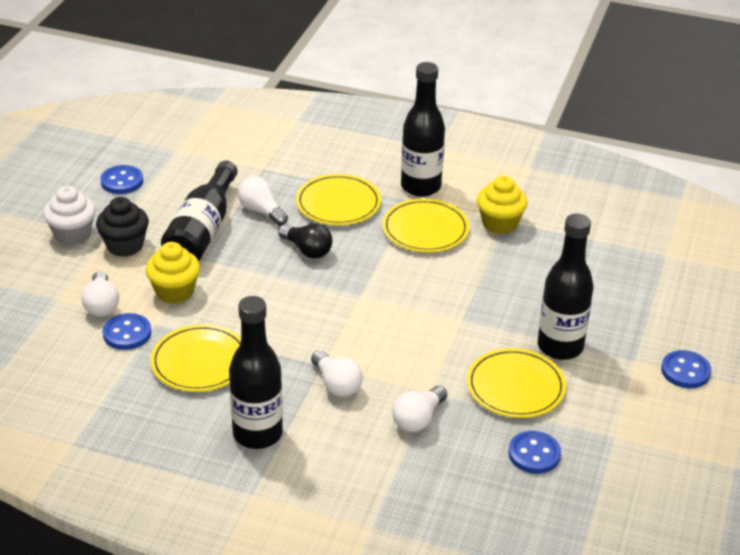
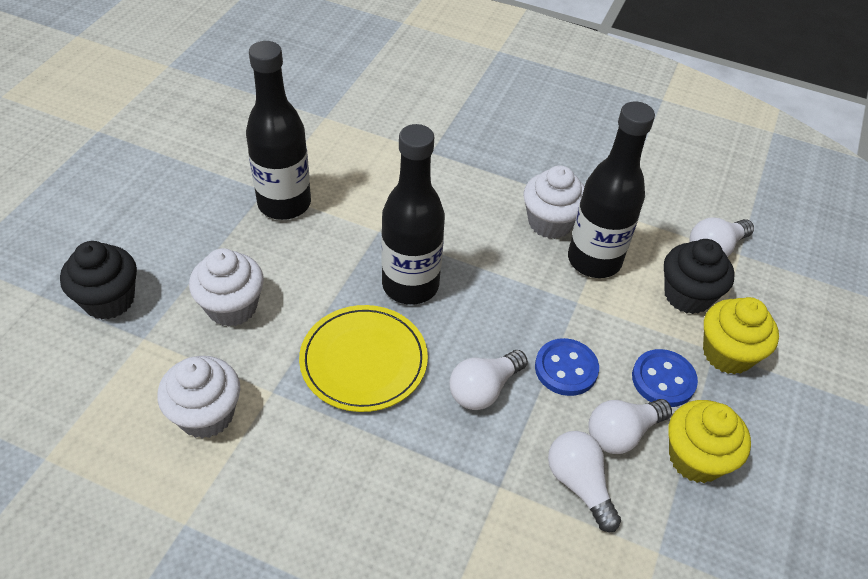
black bottle: 4 -> 3
black cupcake: 1 -> 2
black light bulb: 1 -> 0
blue button: 4 -> 2
white cupcake: 1 -> 3
yellow plate: 4 -> 1

